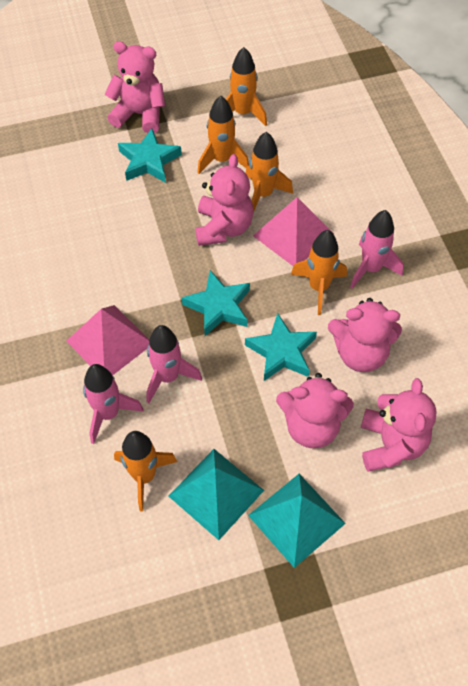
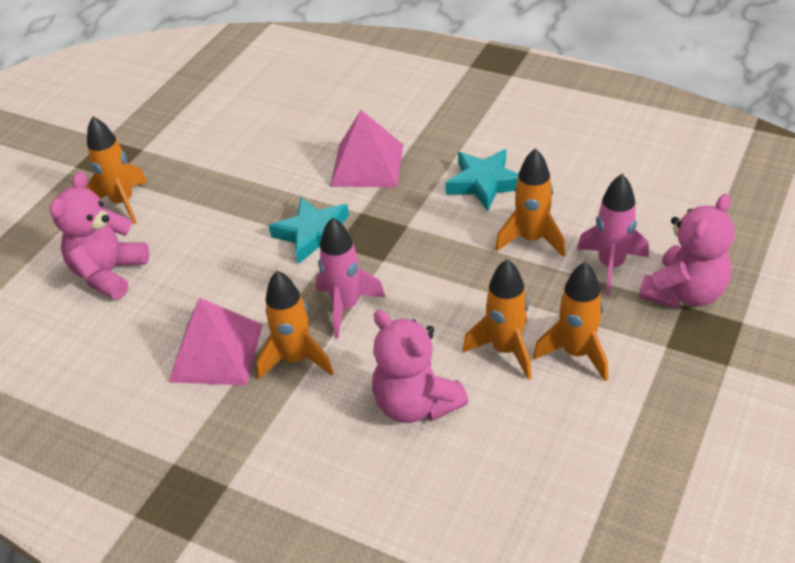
pink rocket: 3 -> 2
pink teddy bear: 5 -> 3
turquoise pyramid: 2 -> 0
turquoise star: 3 -> 2

